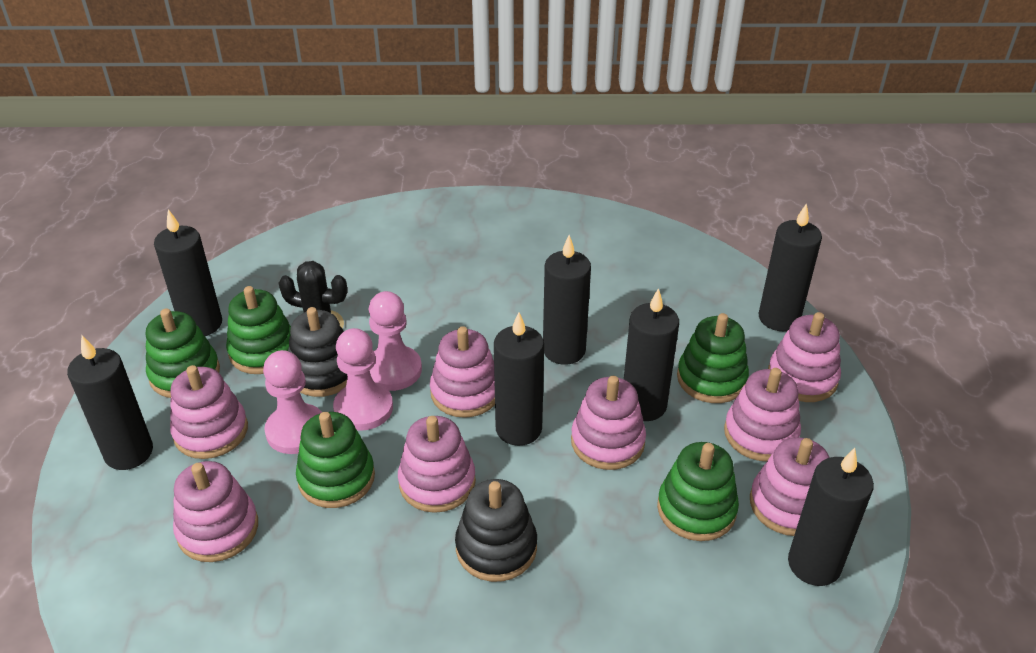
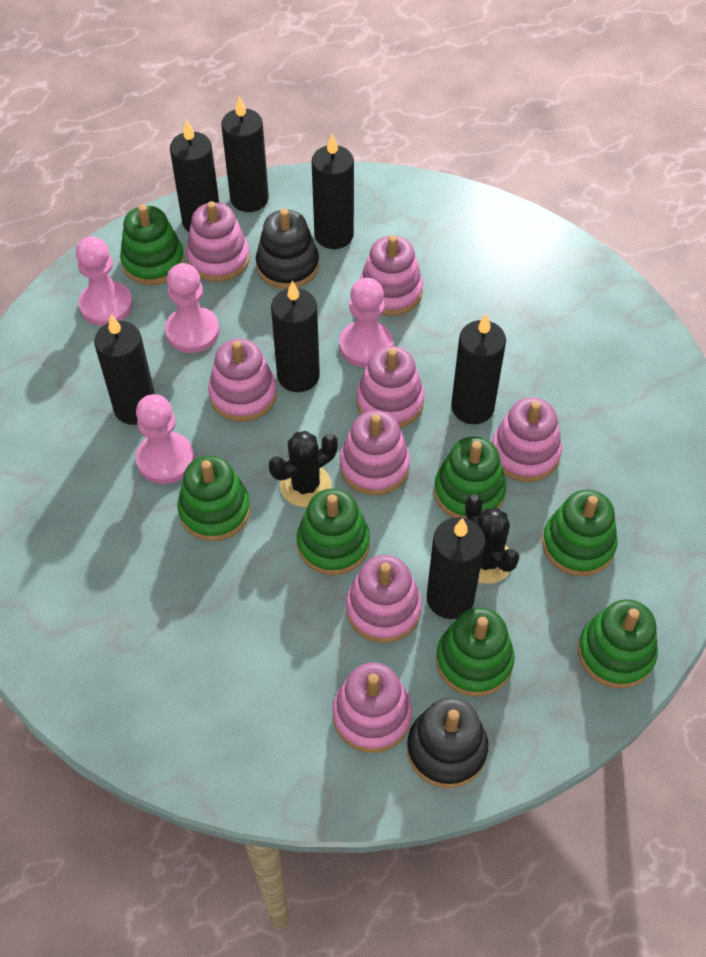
black cactus: 1 -> 2
green stacking toy: 5 -> 7
pink pawn: 3 -> 4

